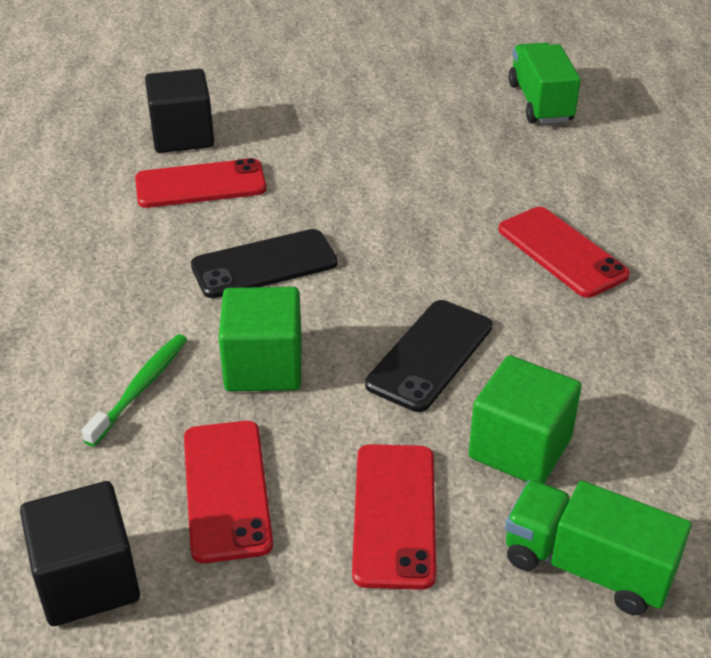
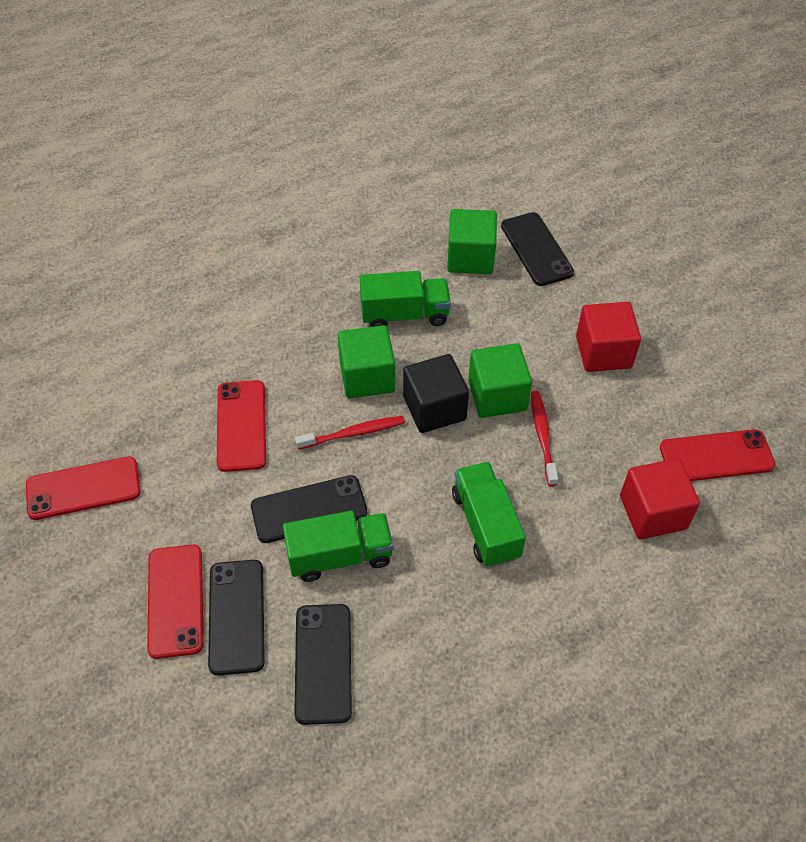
black cube: 2 -> 1
black phone: 2 -> 4
green cube: 2 -> 3
green toothbrush: 1 -> 0
green truck: 2 -> 3
red cube: 0 -> 2
red toothbrush: 0 -> 2

